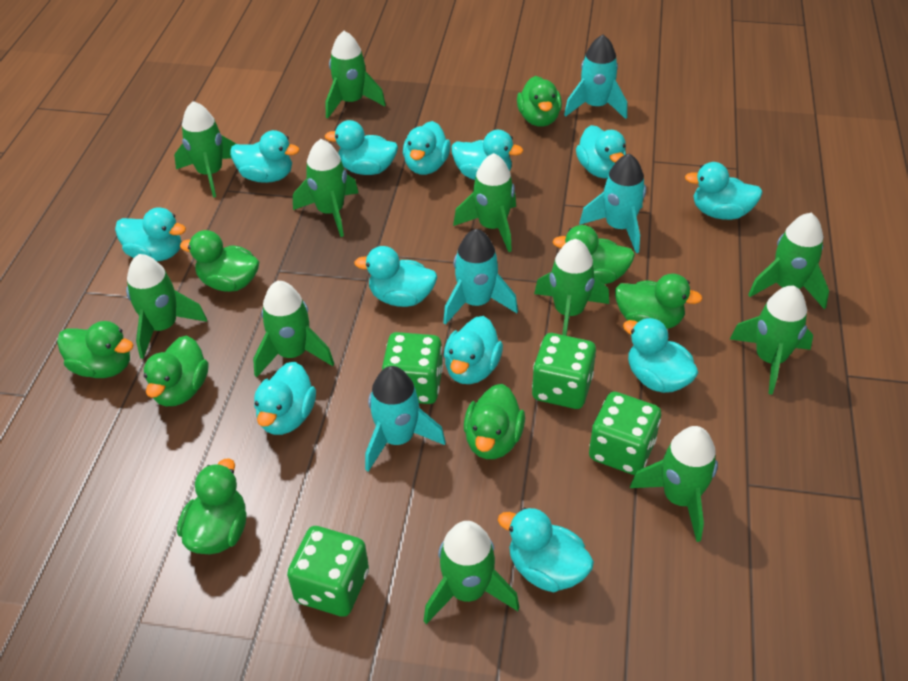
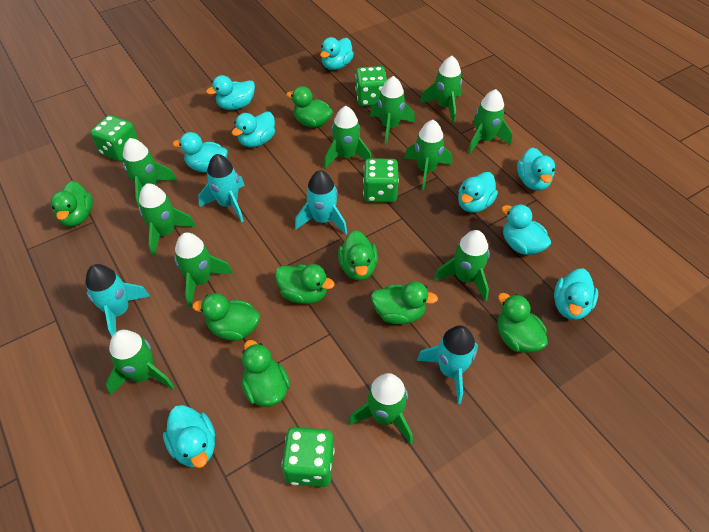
turquoise duck: 12 -> 9

